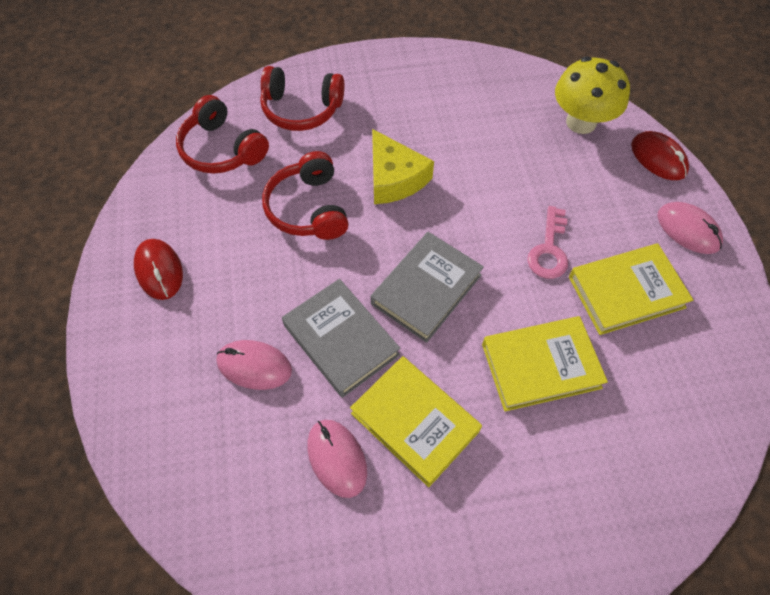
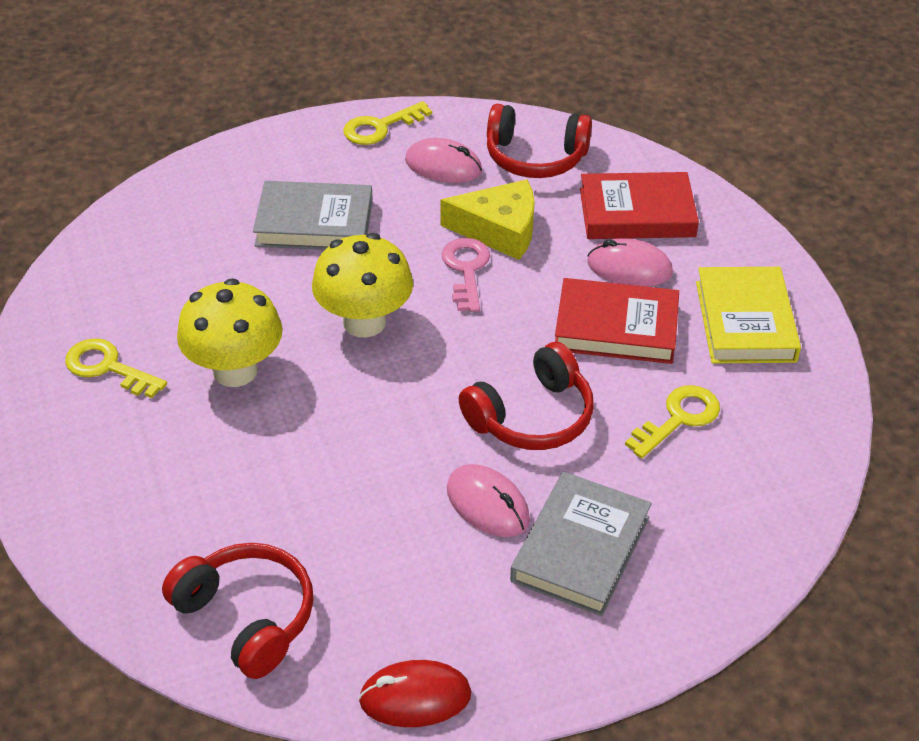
red book: 0 -> 2
red mouse: 2 -> 1
yellow book: 3 -> 1
yellow key: 0 -> 3
yellow mushroom: 1 -> 2

